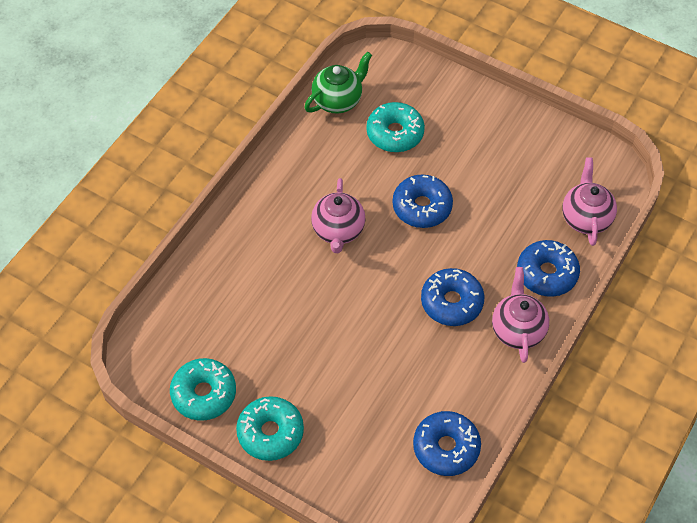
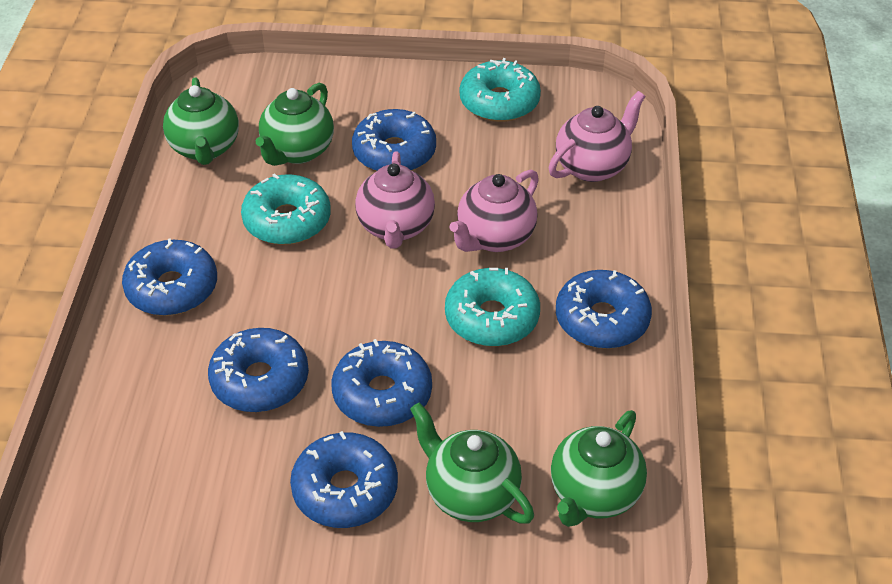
blue donut: 4 -> 6
green teapot: 1 -> 4

